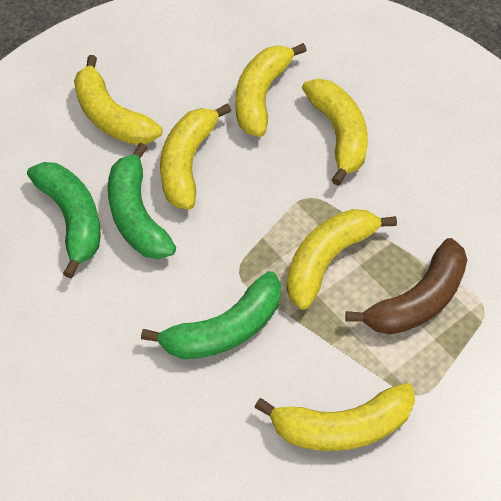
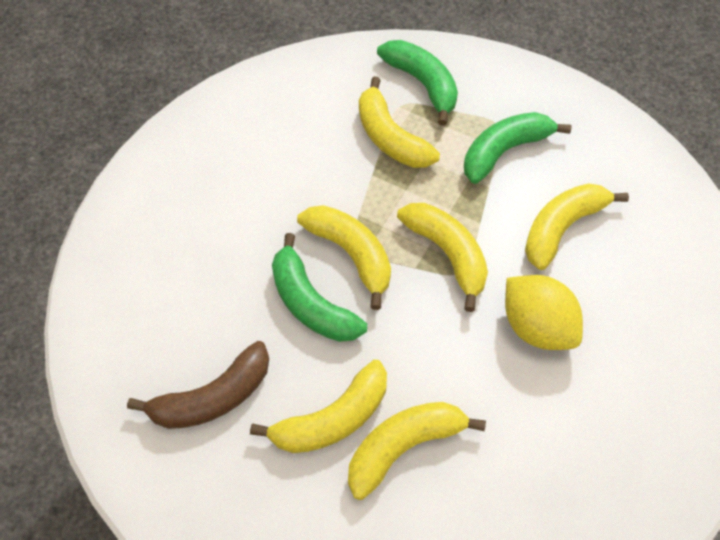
yellow lemon: 0 -> 1

